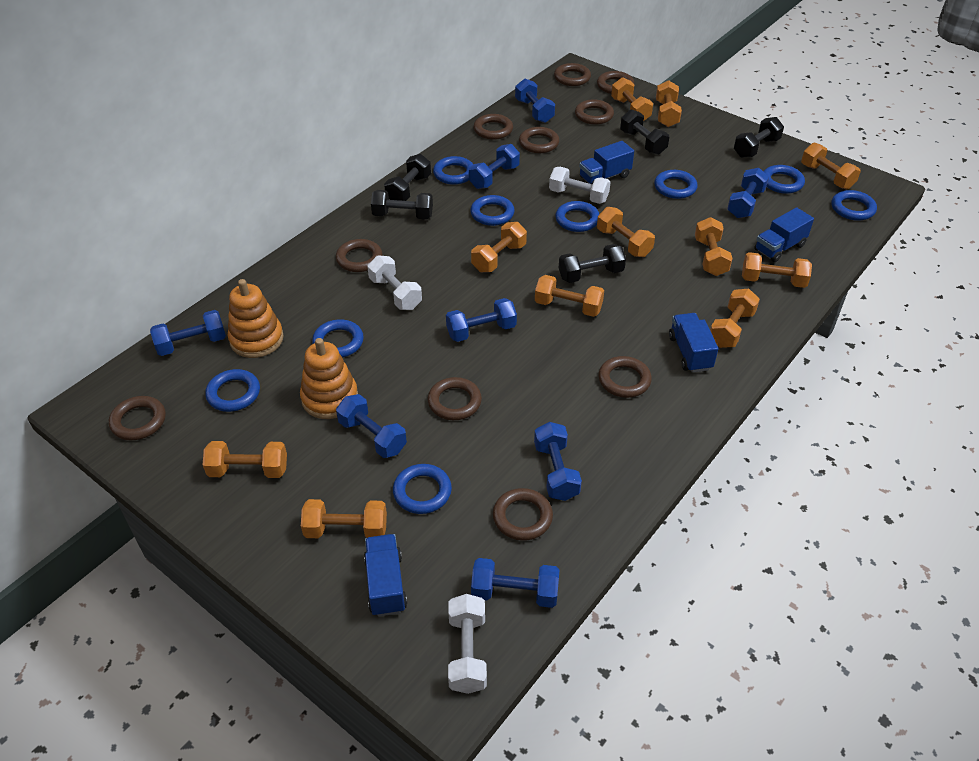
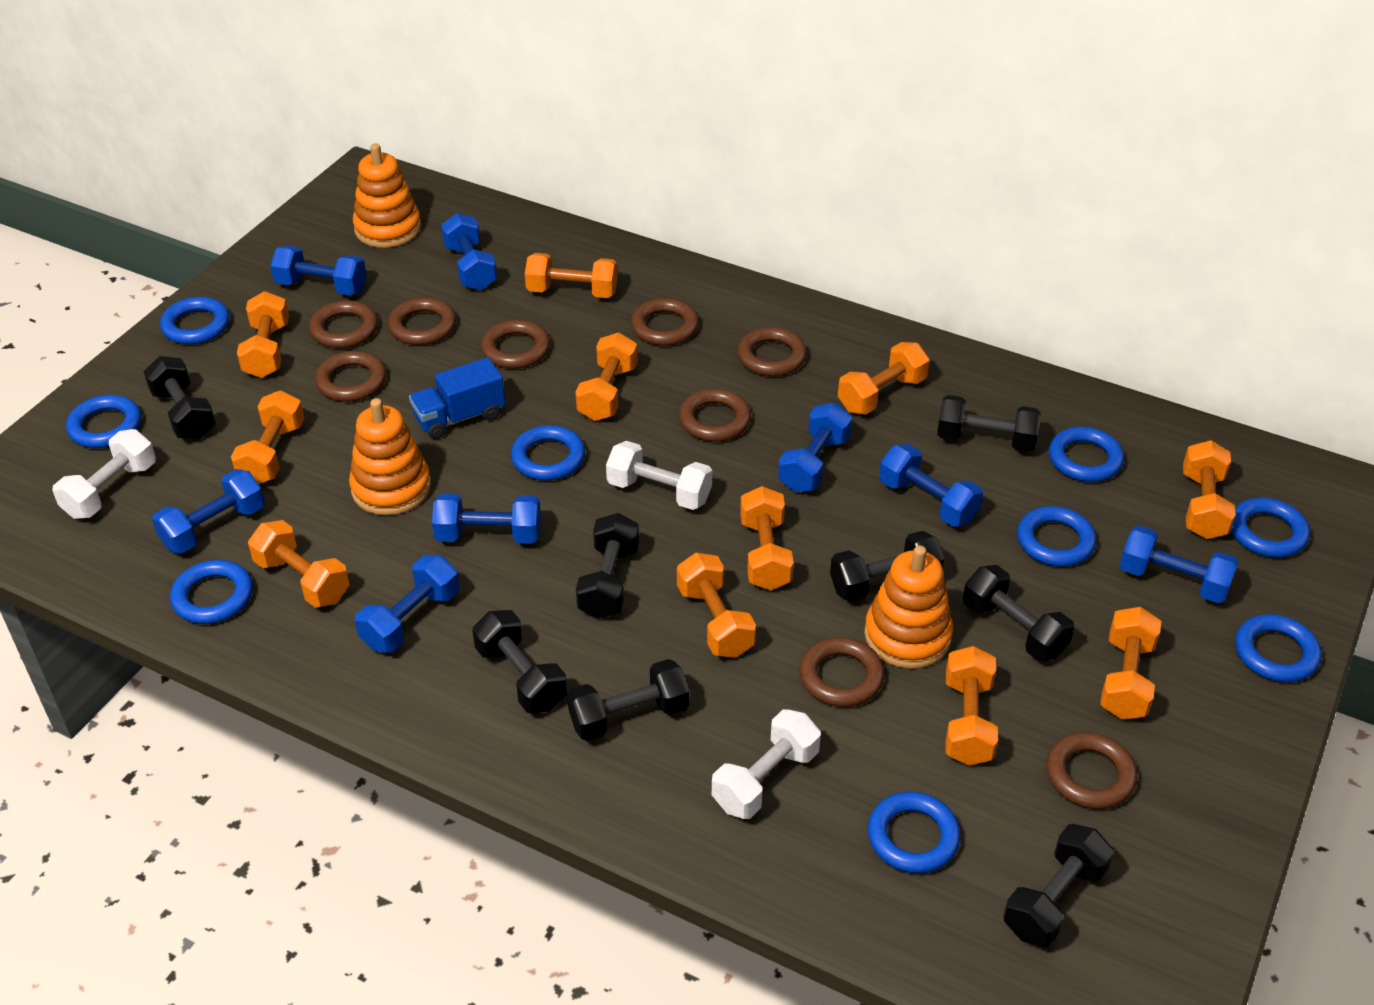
black dumbbell: 5 -> 8
blue truck: 4 -> 1
brown ring: 10 -> 9
orange stacking toy: 2 -> 3

